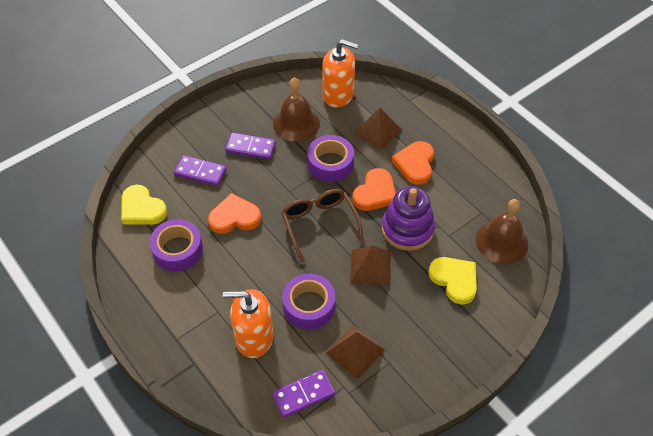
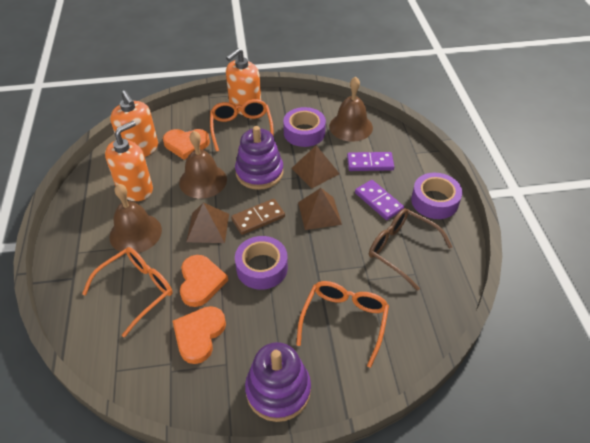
brown bell: 2 -> 3
brown domino: 0 -> 1
orange glasses: 0 -> 3
orange soap dispenser: 2 -> 3
purple domino: 3 -> 2
purple stacking toy: 1 -> 2
yellow heart: 2 -> 0

